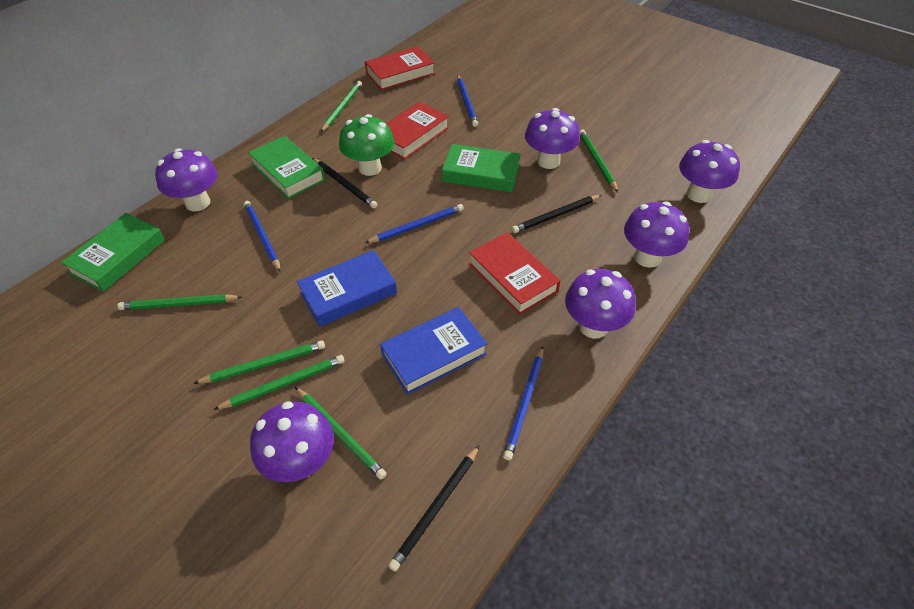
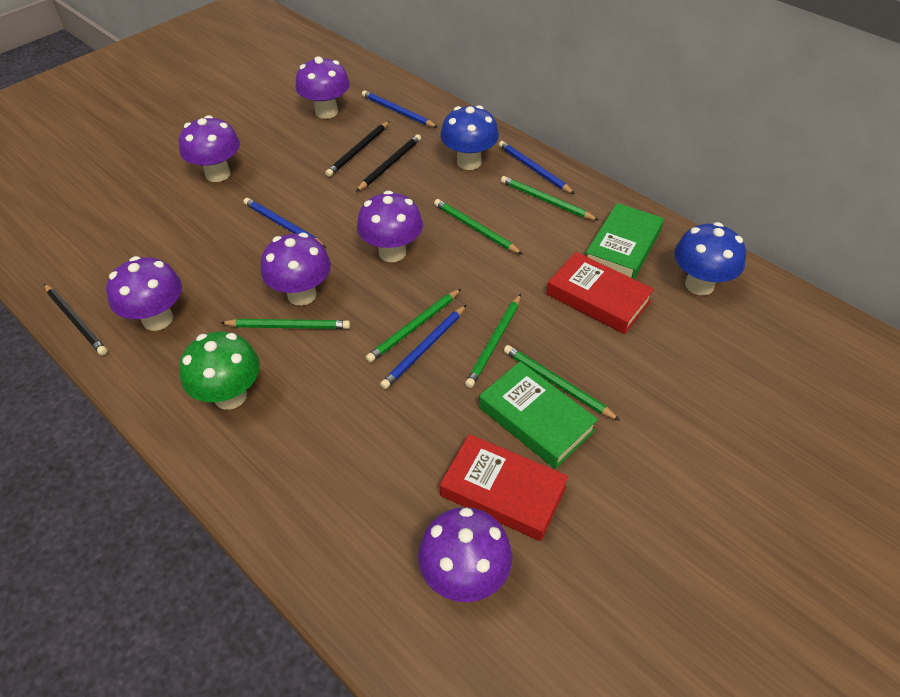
blue book: 2 -> 0
blue mushroom: 0 -> 2
green book: 3 -> 2
red book: 3 -> 2

